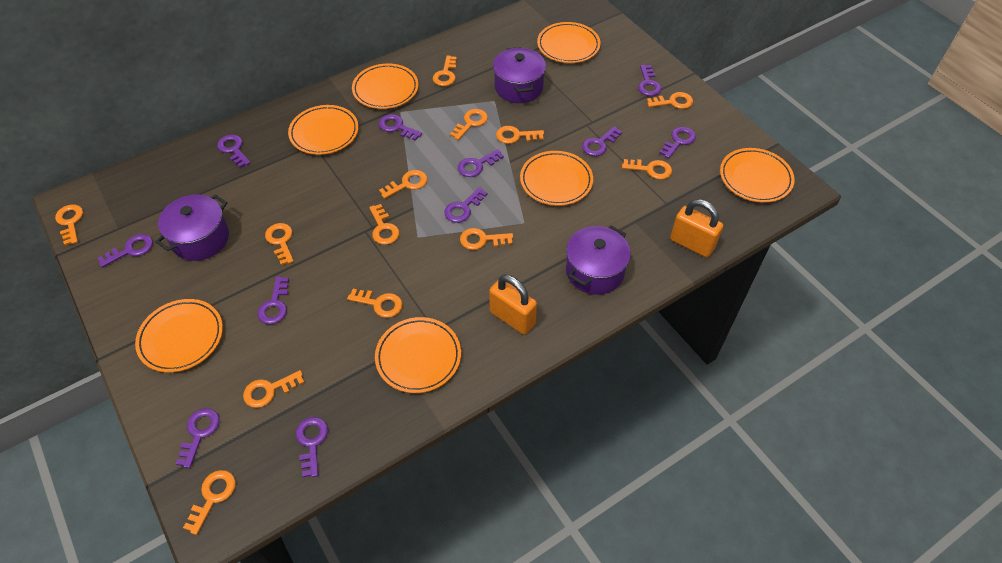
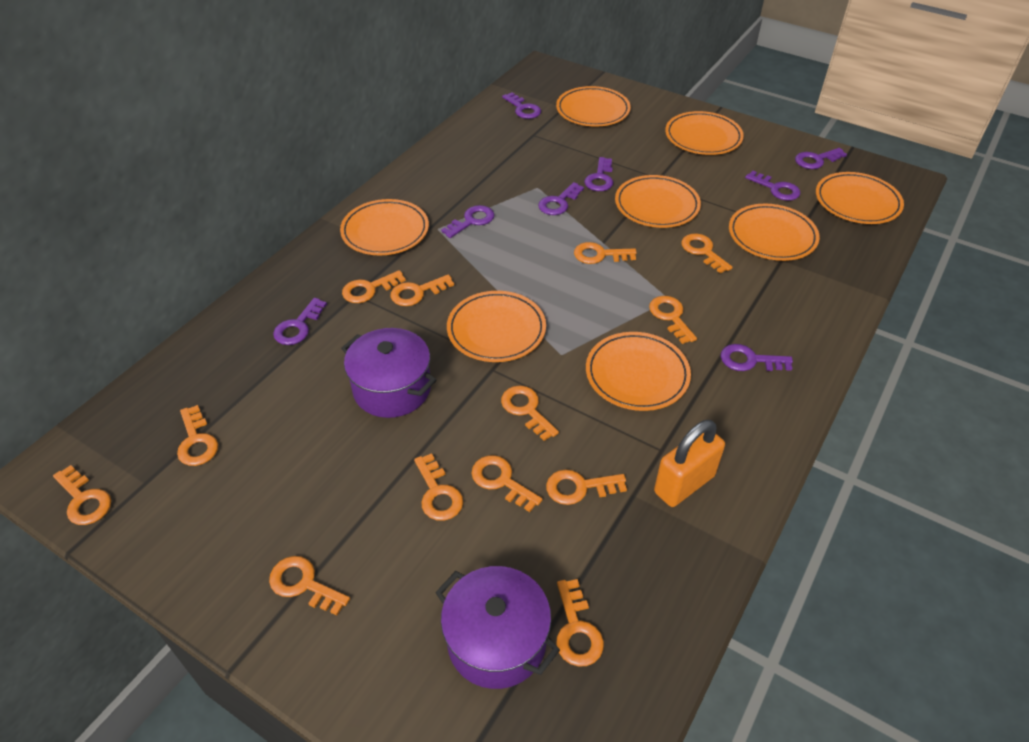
orange padlock: 2 -> 1
orange plate: 7 -> 8
purple key: 11 -> 8
purple pot: 3 -> 2

